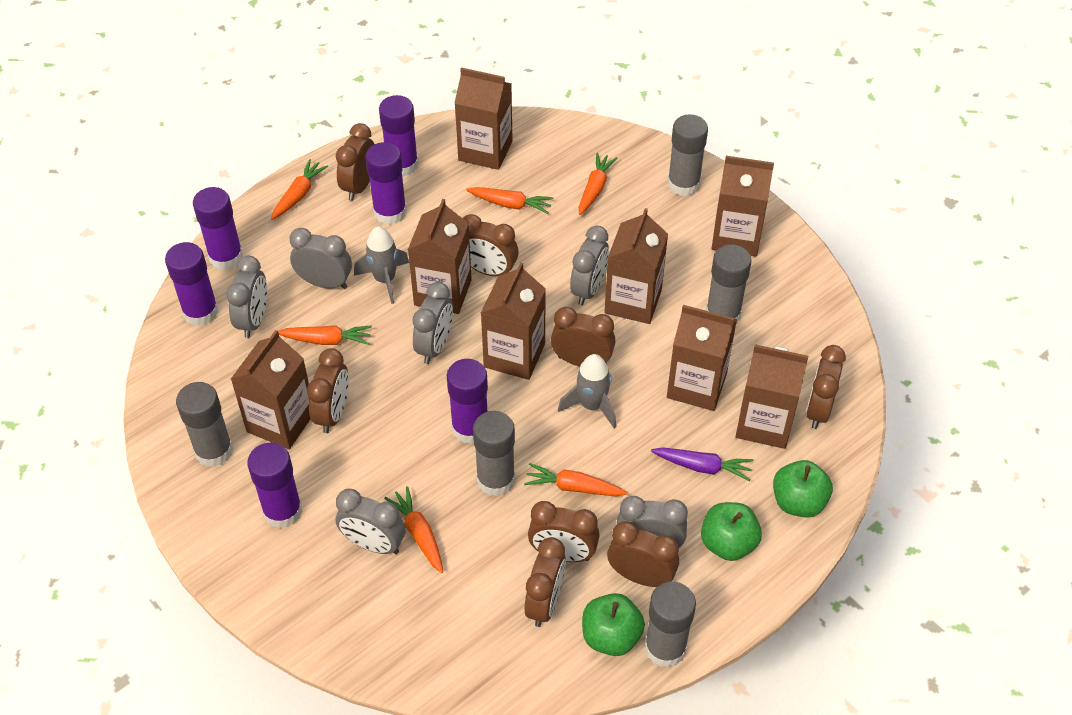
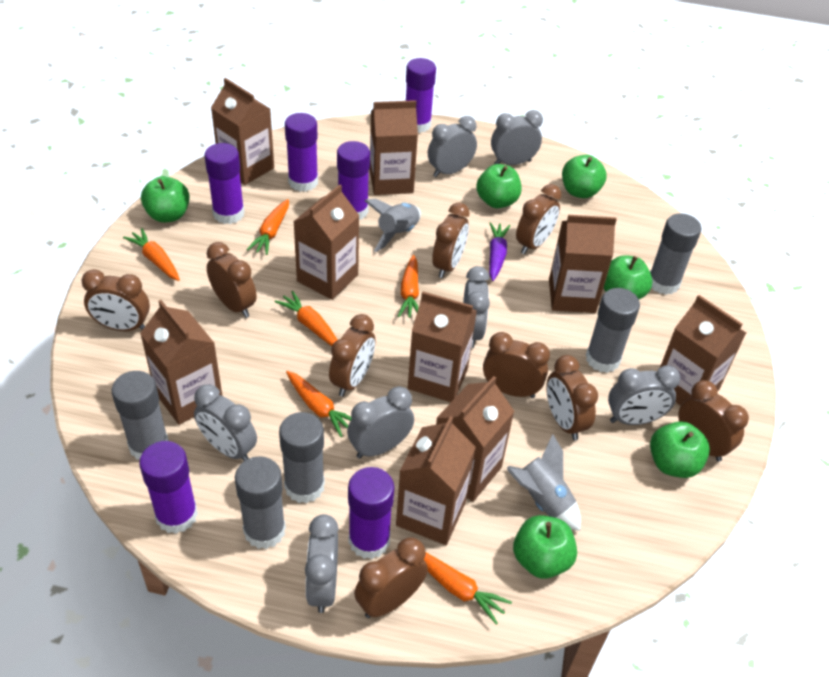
brown carton: 8 -> 9
brown clock: 8 -> 9
green apple: 3 -> 6
grey clock: 6 -> 7

